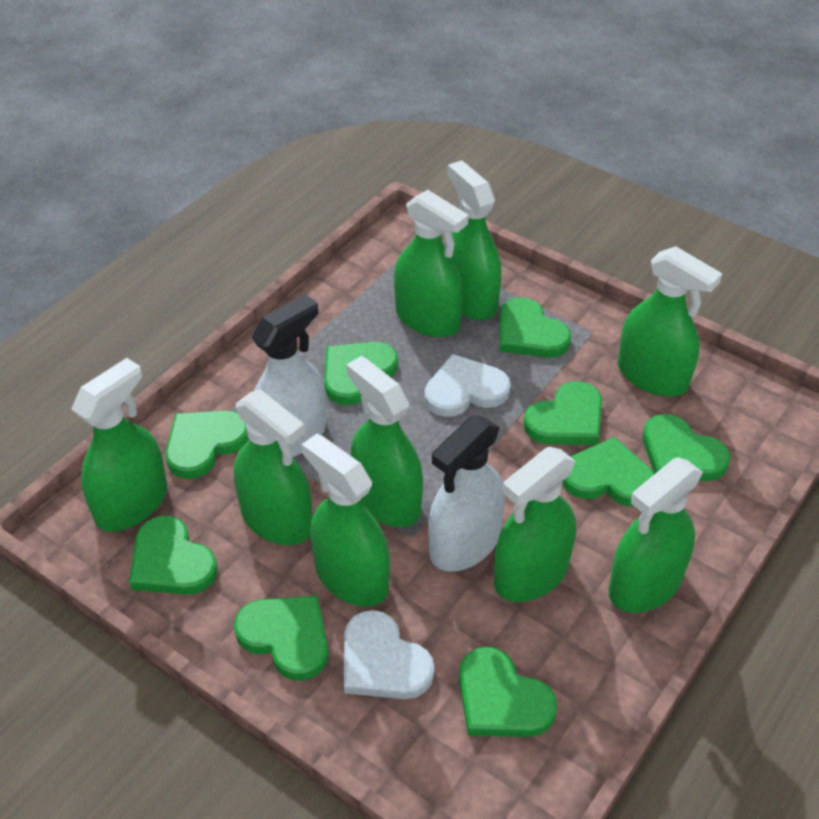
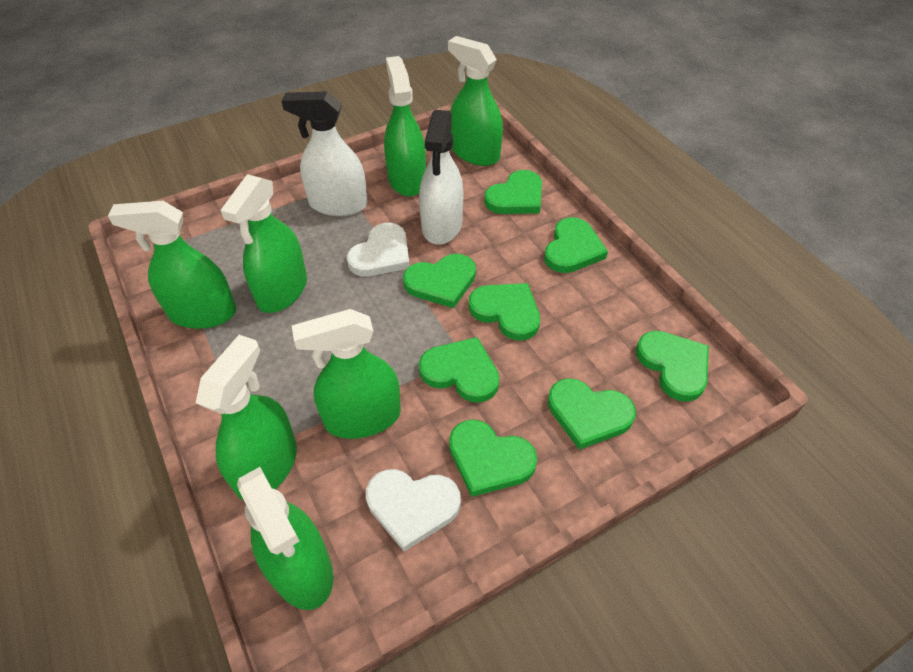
green heart: 9 -> 8
green spray bottle: 9 -> 7

